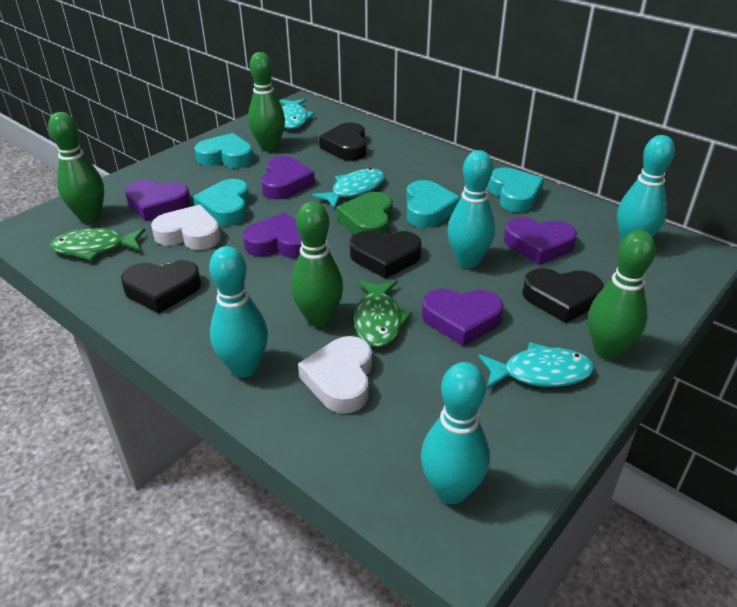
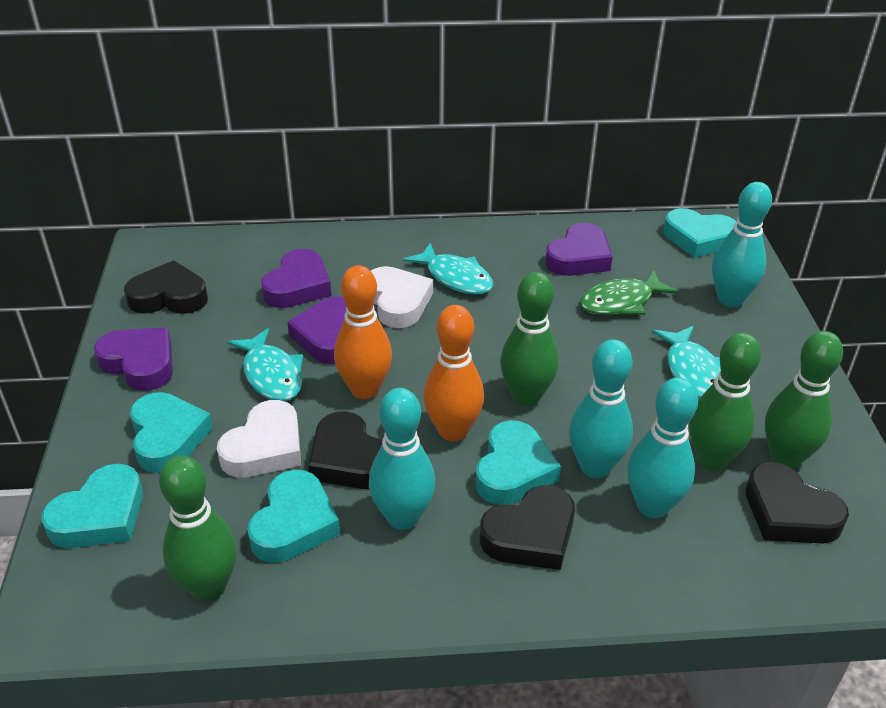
green fish: 2 -> 1
green heart: 1 -> 0
orange bowling pin: 0 -> 2
purple heart: 5 -> 4
turquoise heart: 4 -> 5

